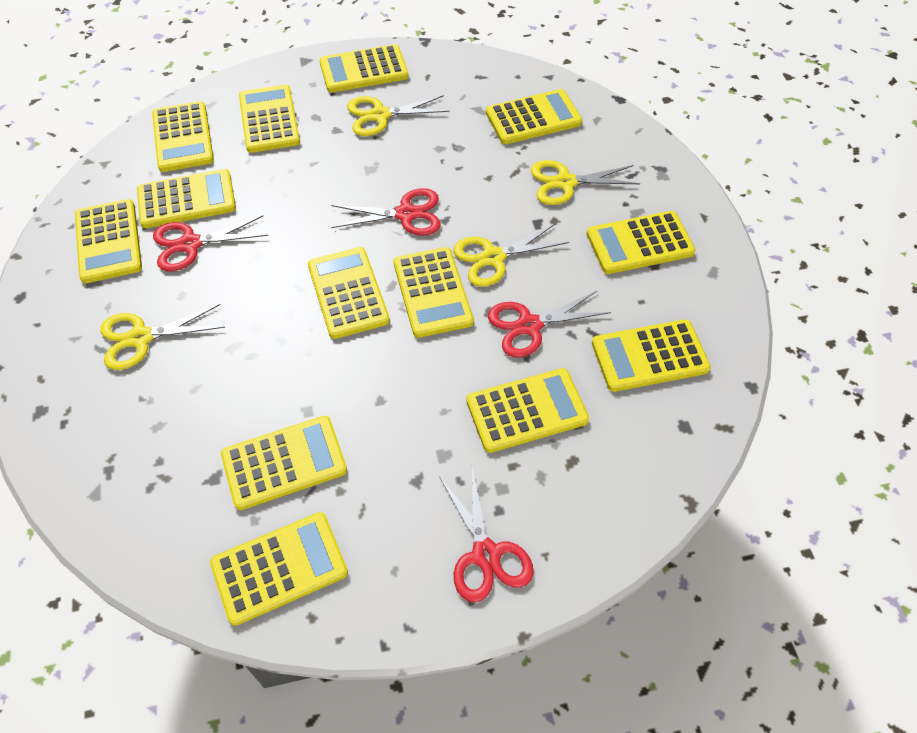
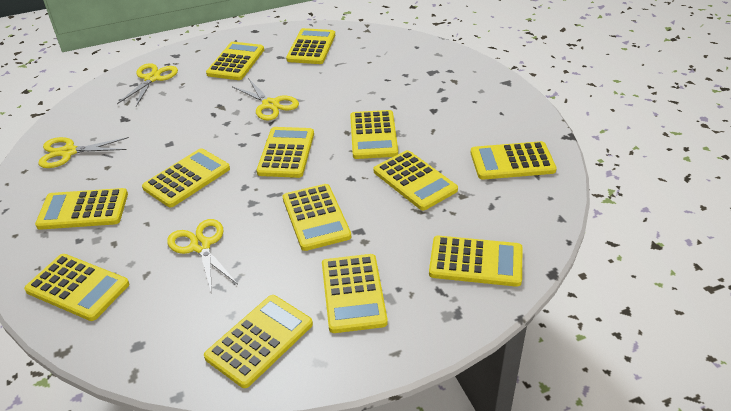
red scissors: 4 -> 0

